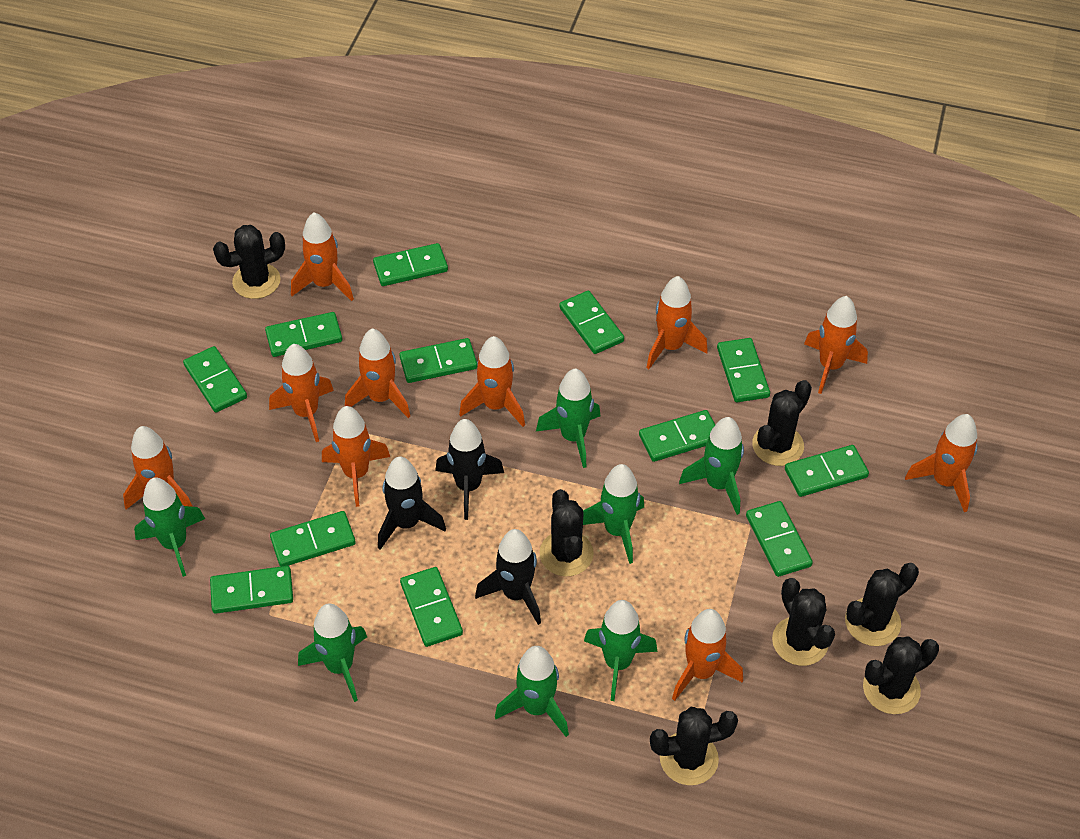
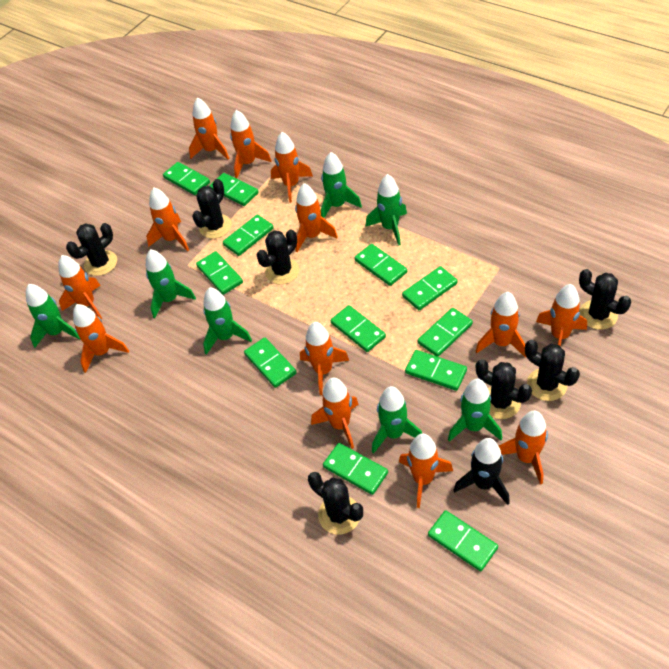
black rocket: 3 -> 1
orange rocket: 10 -> 13

